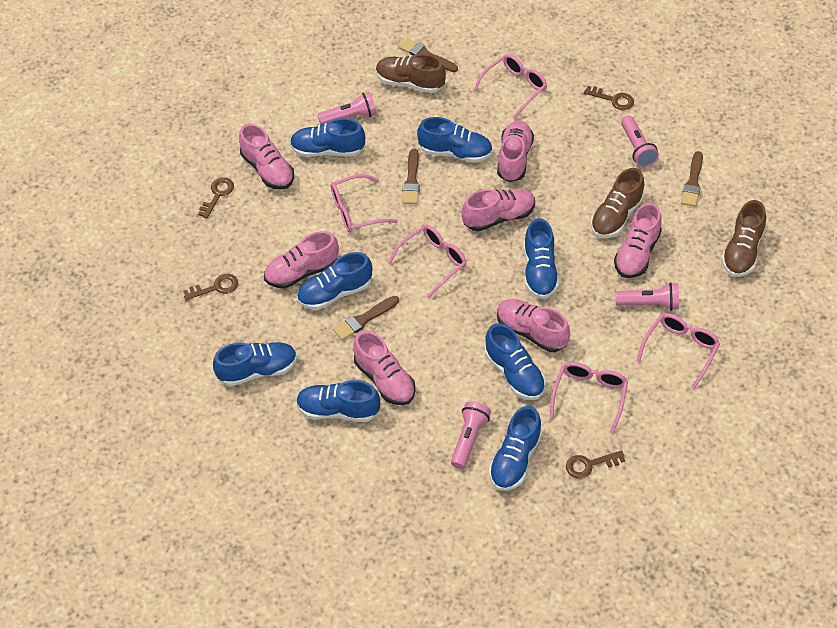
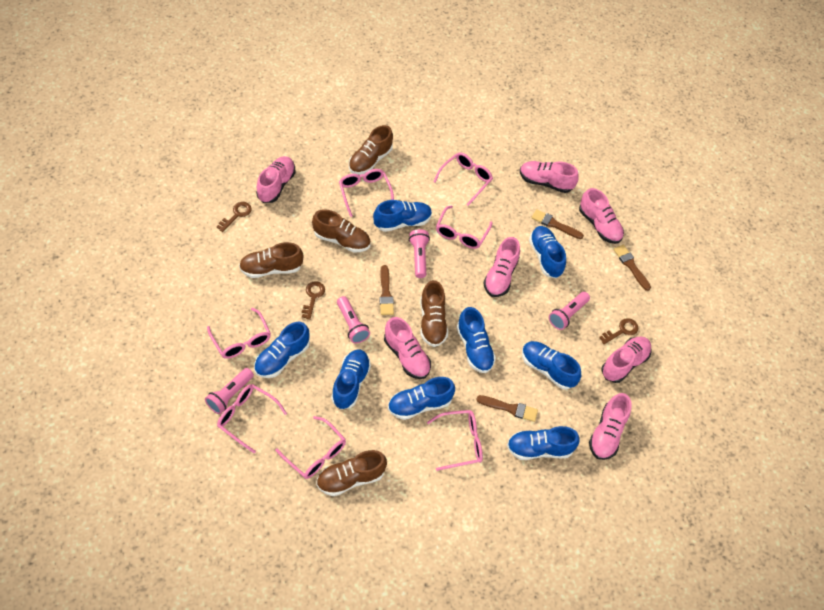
brown key: 4 -> 3
brown shoe: 3 -> 5
pink glasses: 5 -> 7

